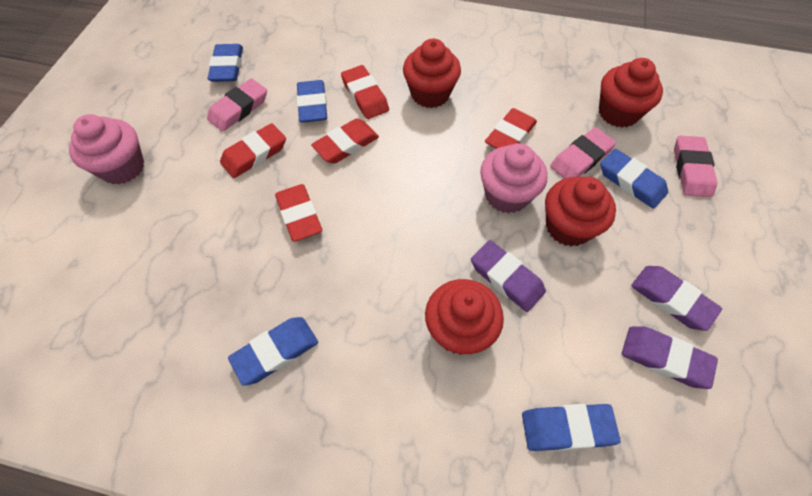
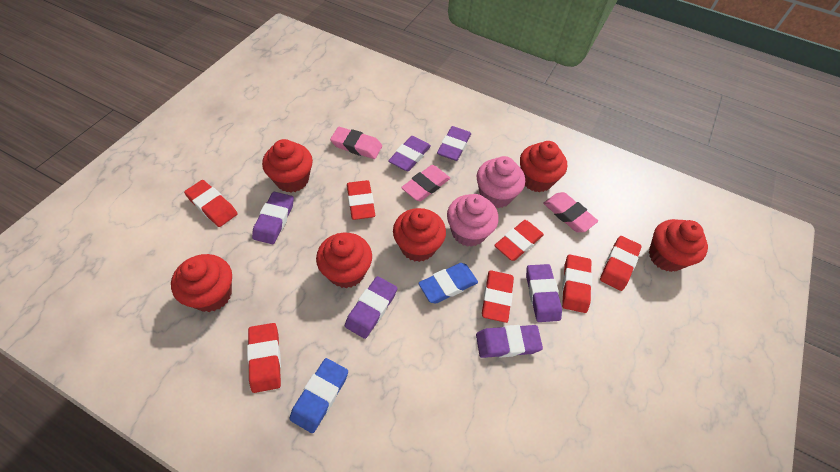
blue eraser: 5 -> 2
purple eraser: 3 -> 6
red cupcake: 4 -> 6
red eraser: 5 -> 7

